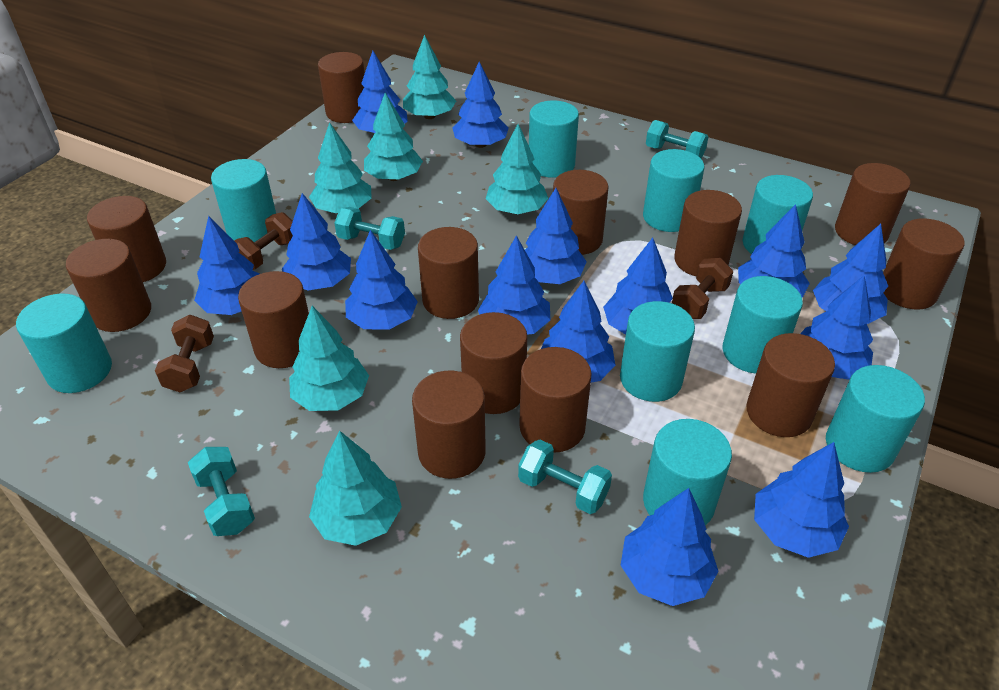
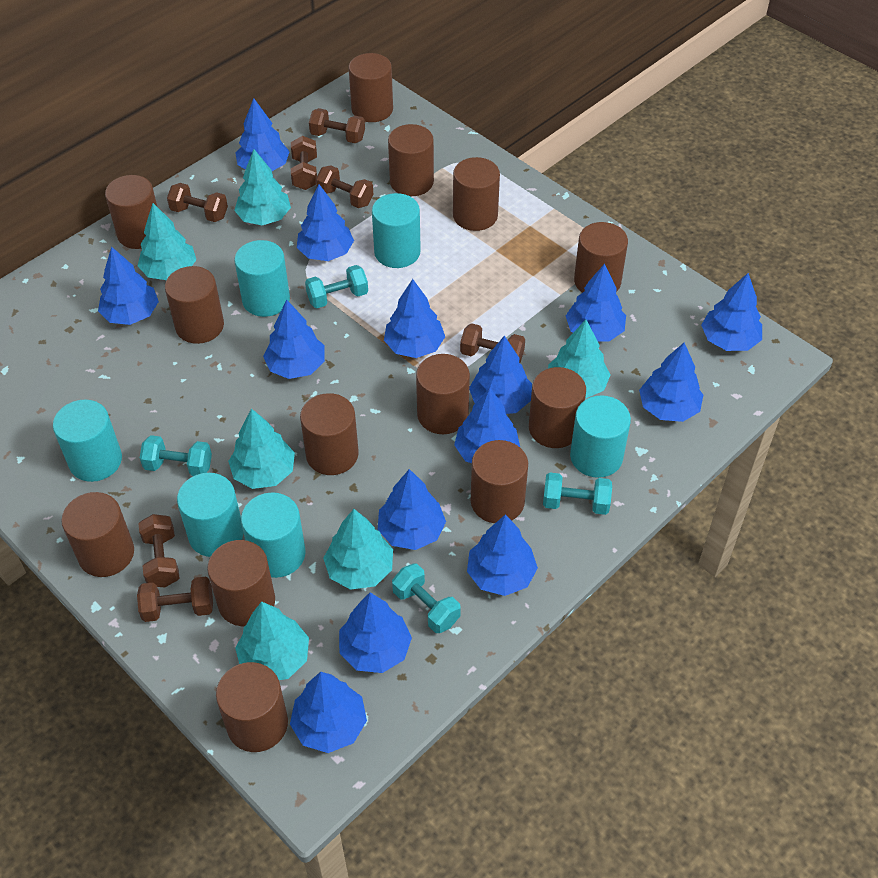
brown dumbbell: 3 -> 7
turquoise cylinder: 9 -> 6

